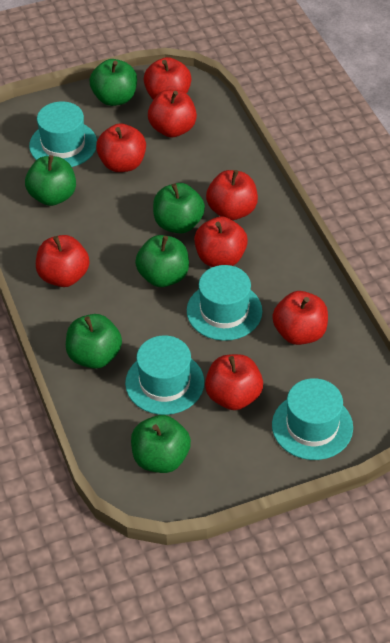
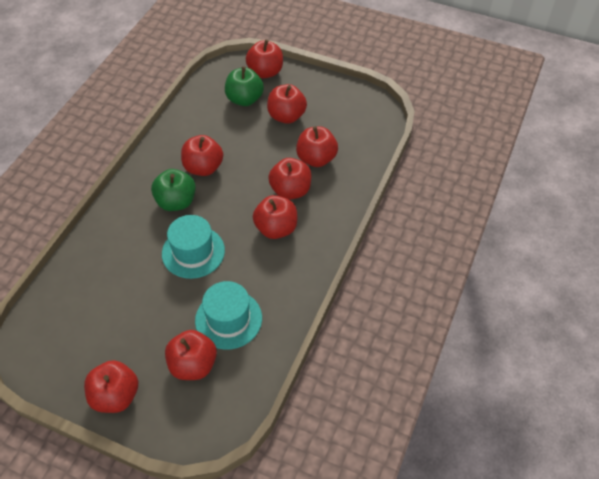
green apple: 6 -> 2
turquoise hat: 4 -> 2

